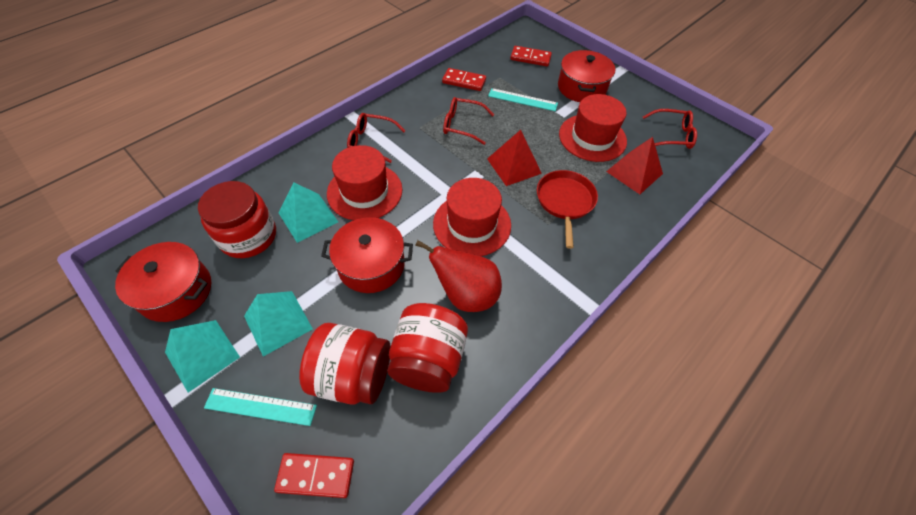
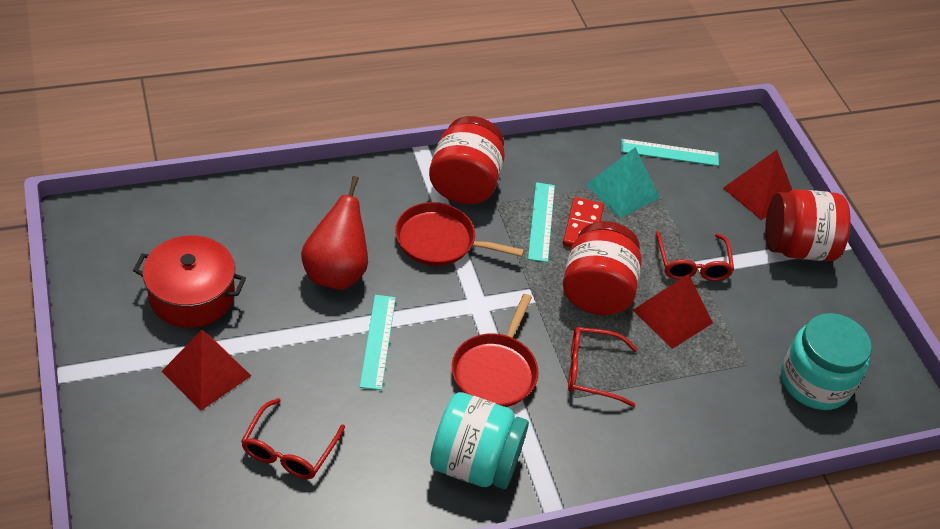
red domino: 3 -> 1
red hat: 3 -> 0
red pan: 1 -> 2
red pot: 3 -> 1
red pyramid: 2 -> 3
turquoise jar: 0 -> 2
turquoise pyramid: 3 -> 1
turquoise ruler: 2 -> 3

